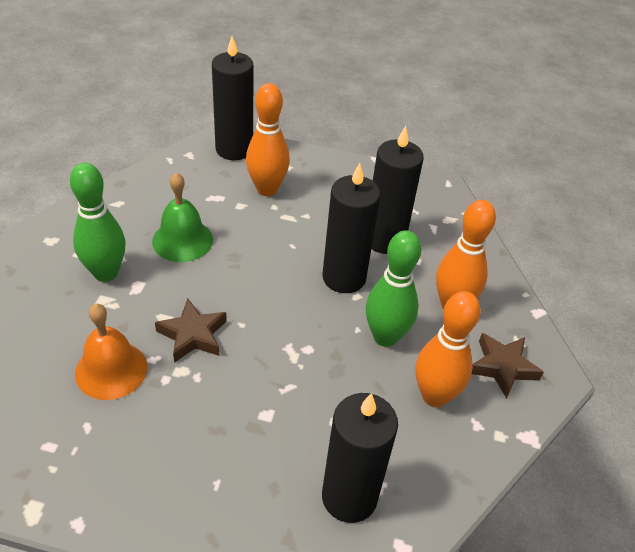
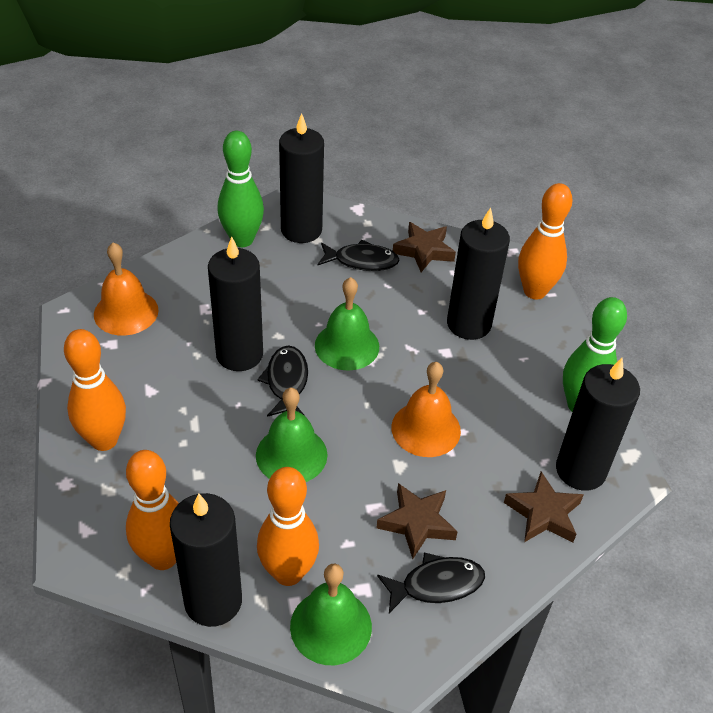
black candle: 4 -> 5
black fish: 0 -> 3
brown star: 2 -> 3
green bell: 1 -> 3
orange bell: 1 -> 2
orange bowling pin: 3 -> 4

